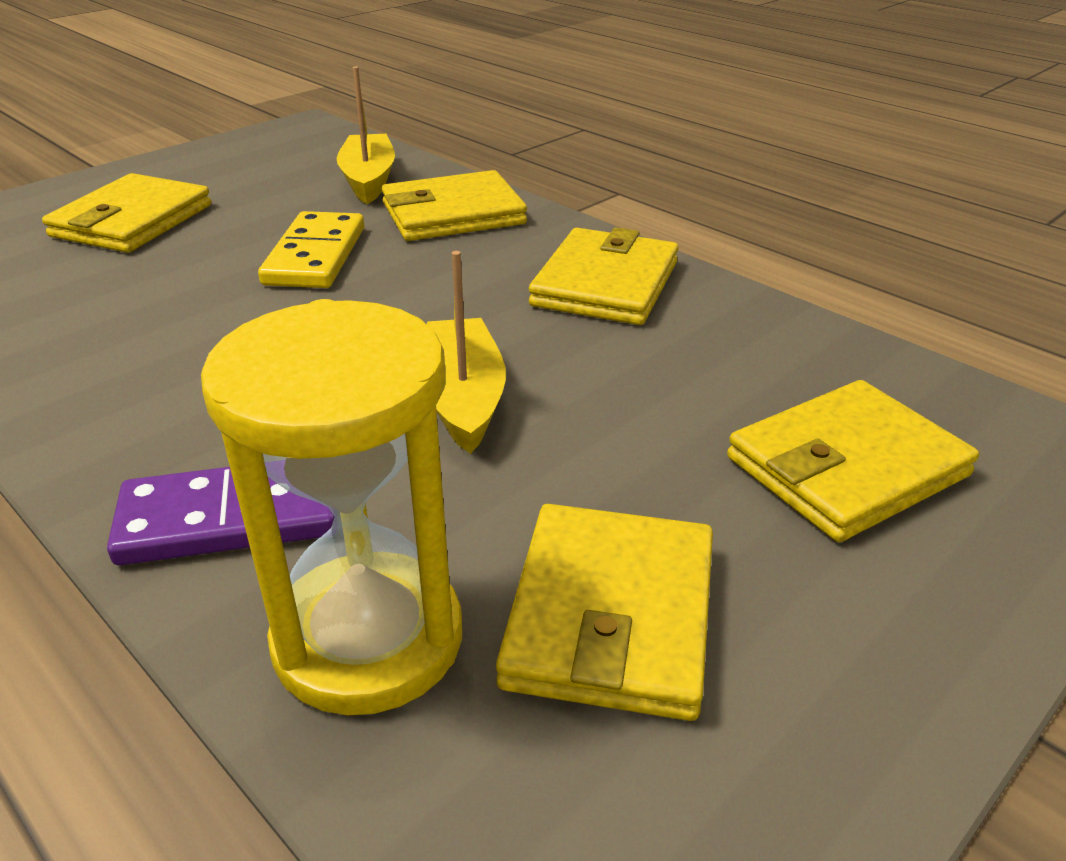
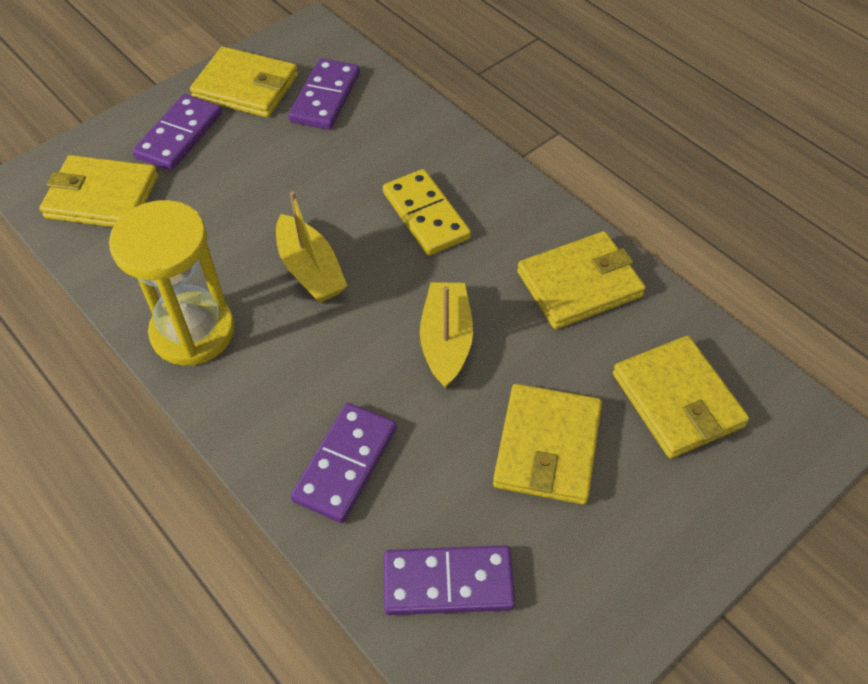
purple domino: 1 -> 4

